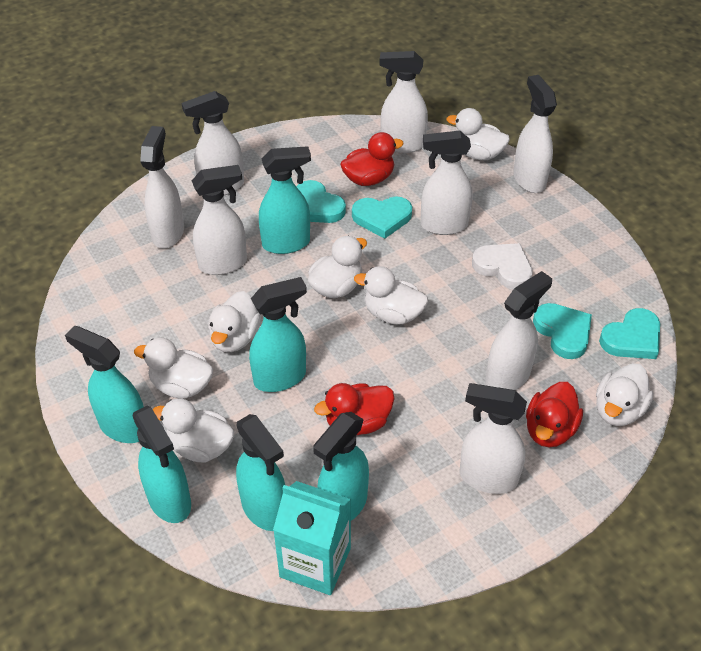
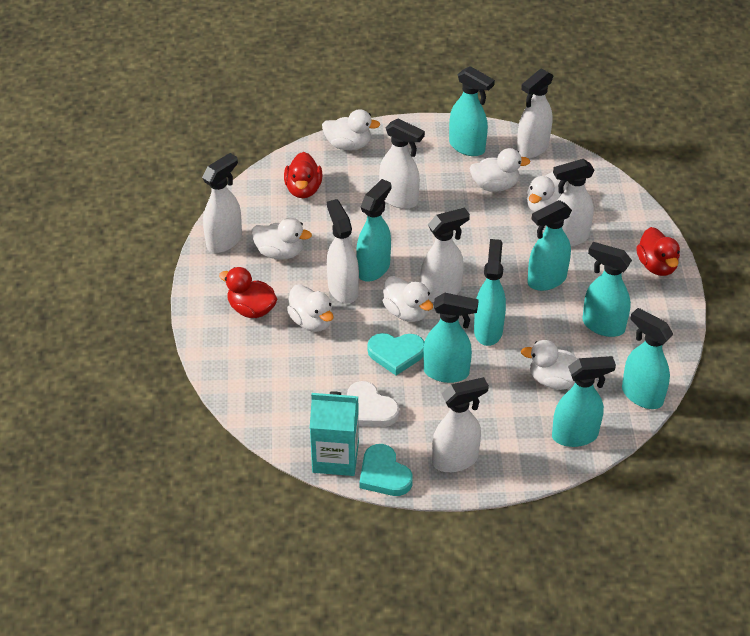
turquoise heart: 4 -> 2
turquoise spray bottle: 6 -> 8
white spray bottle: 8 -> 7

